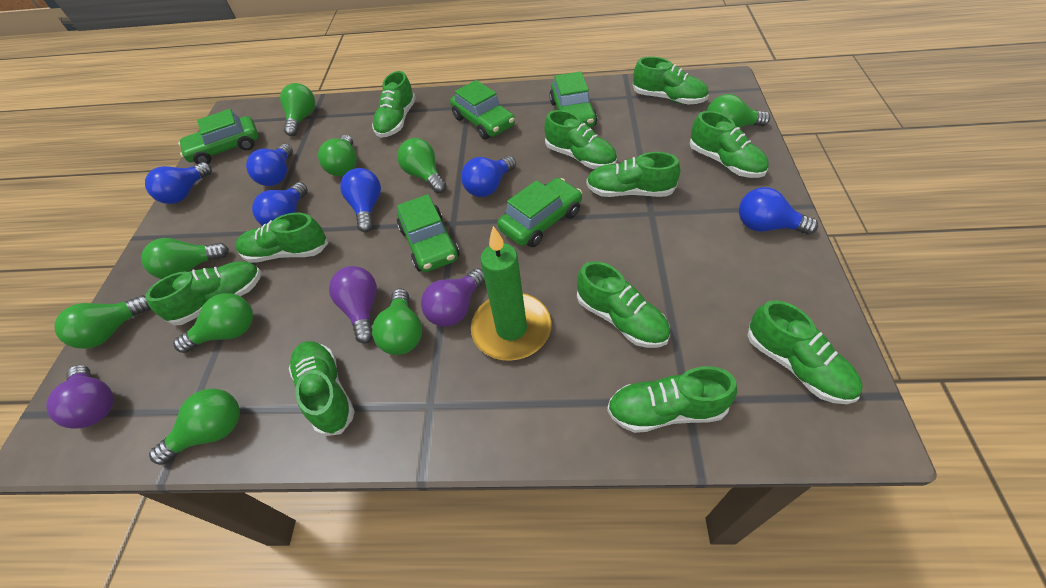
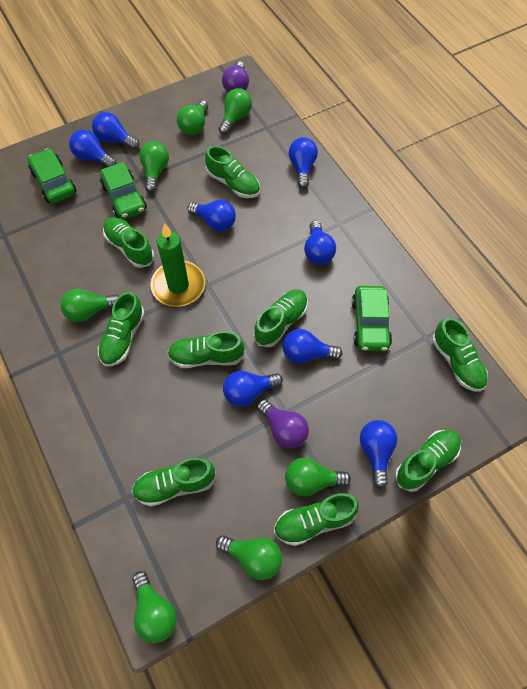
blue light bulb: 6 -> 8
green car: 5 -> 3
green light bulb: 9 -> 7
green shoe: 11 -> 9
purple light bulb: 3 -> 2

